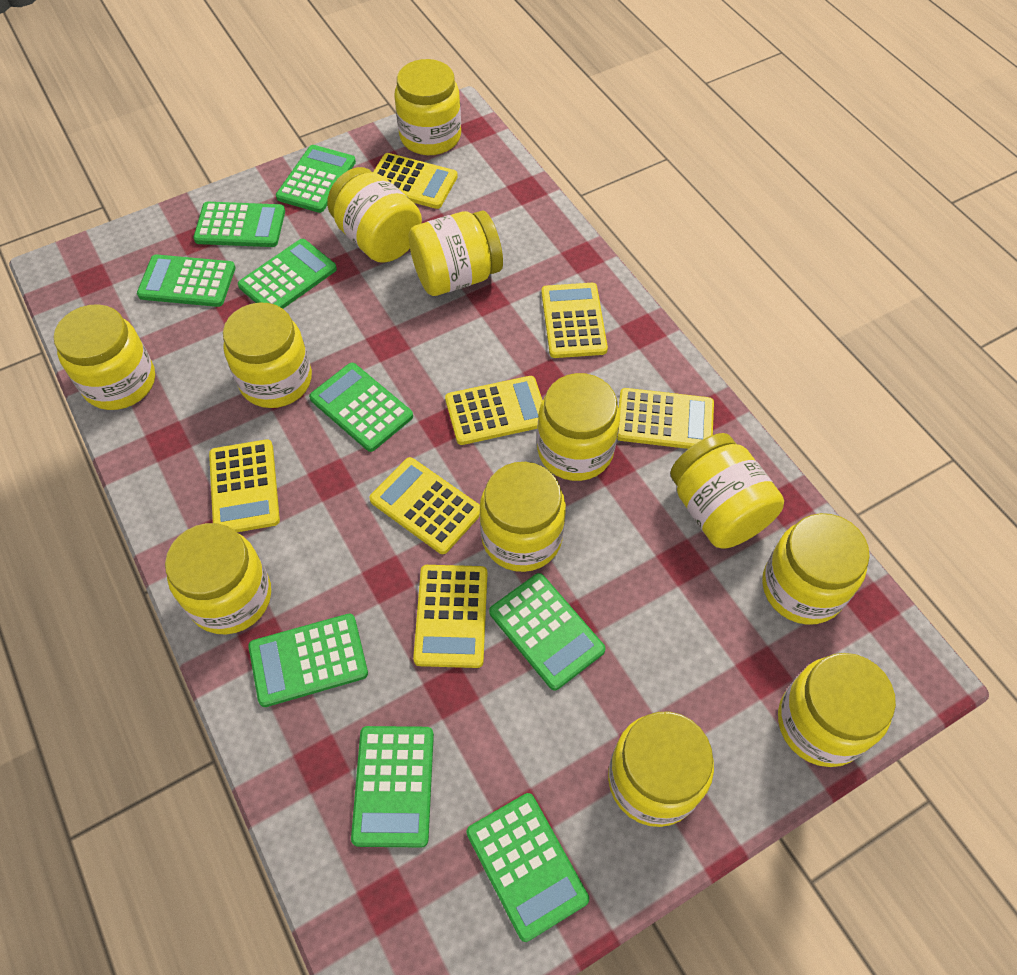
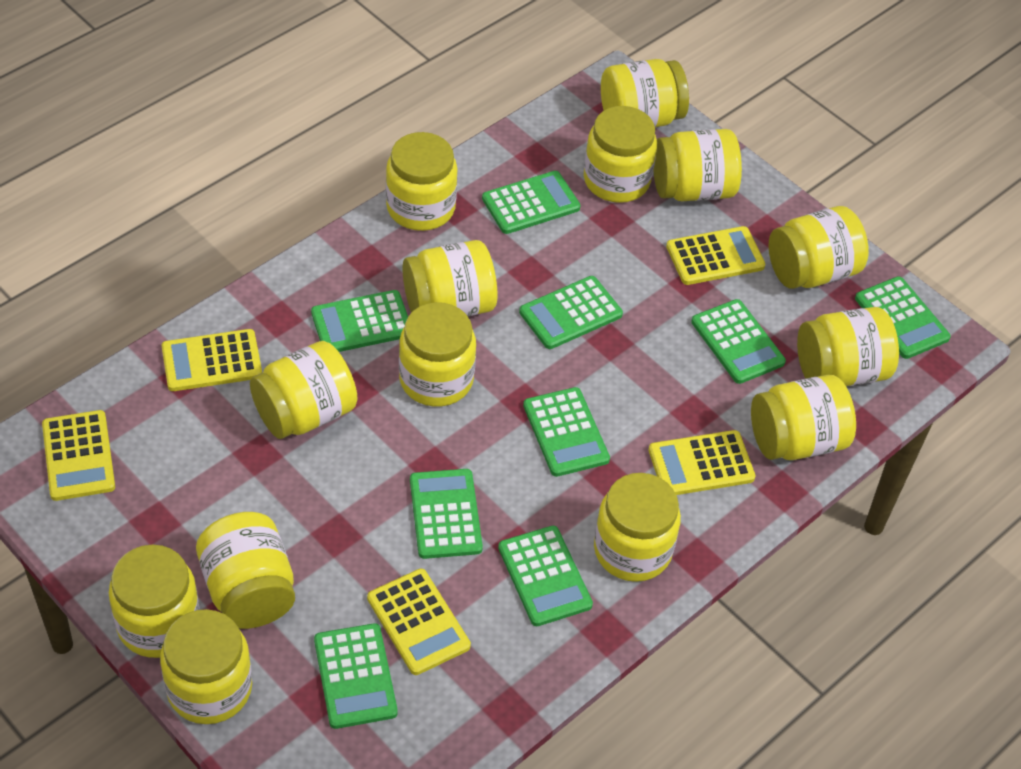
yellow calculator: 7 -> 5
yellow jar: 12 -> 14

